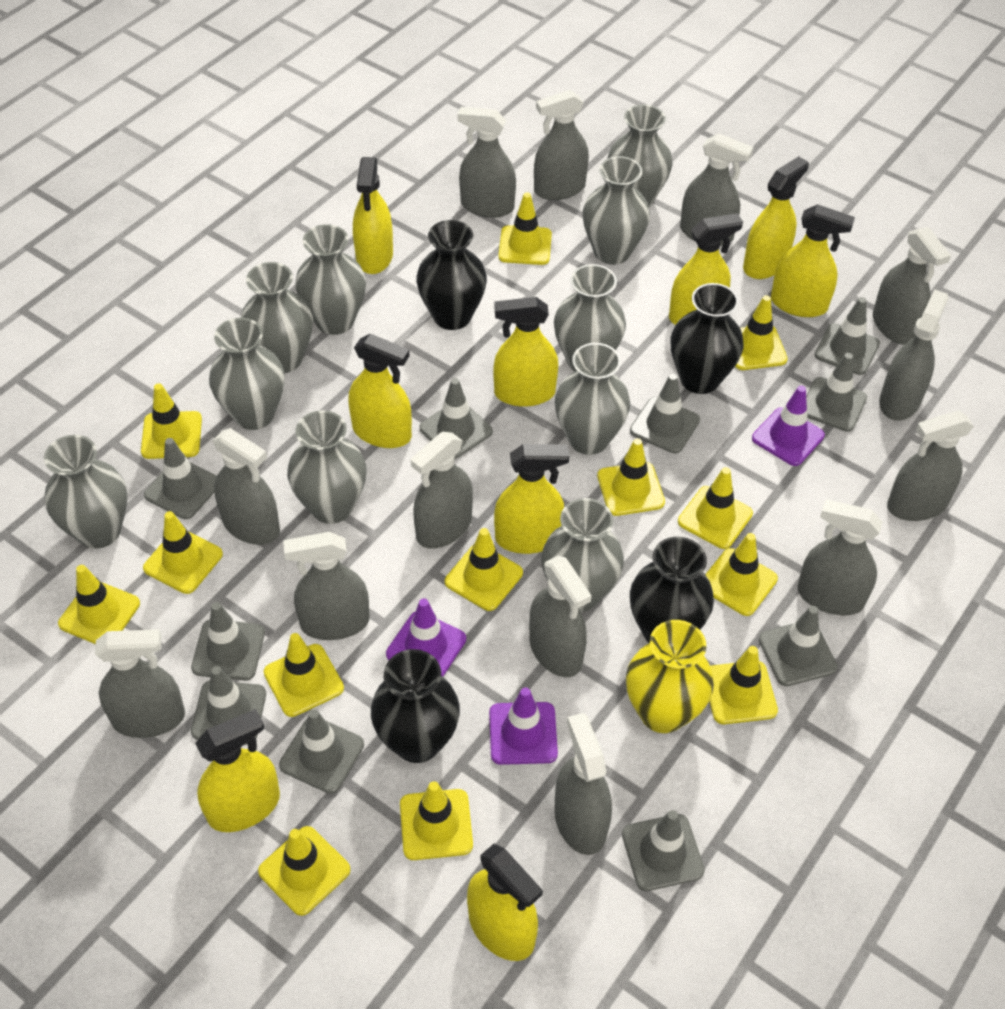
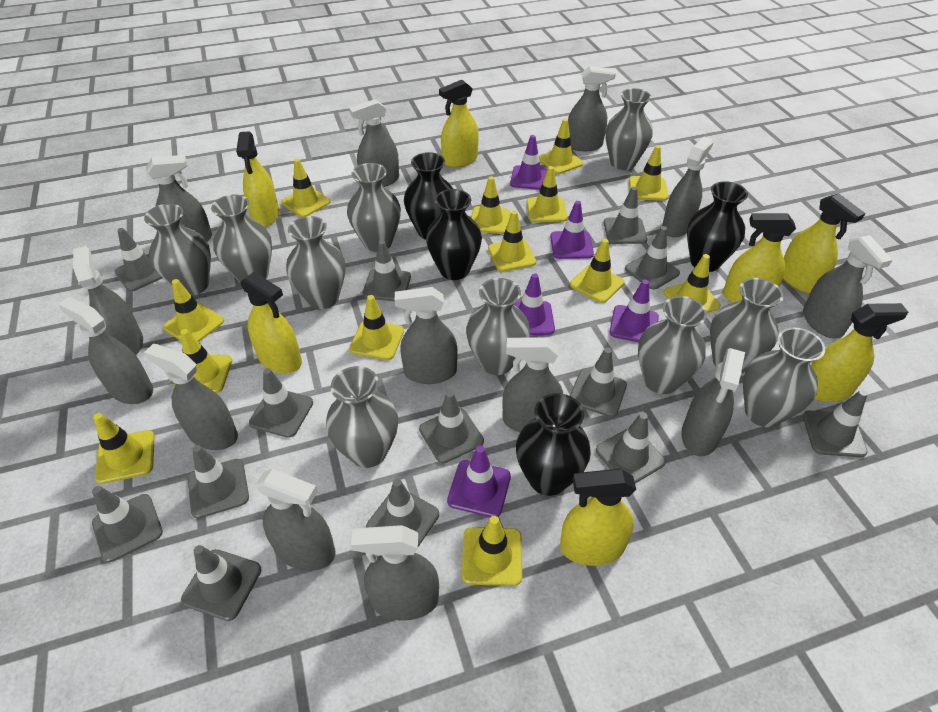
grey traffic cone: 10 -> 13
purple traffic cone: 3 -> 5
yellow spray bottle: 9 -> 7
yellow vase: 1 -> 0

